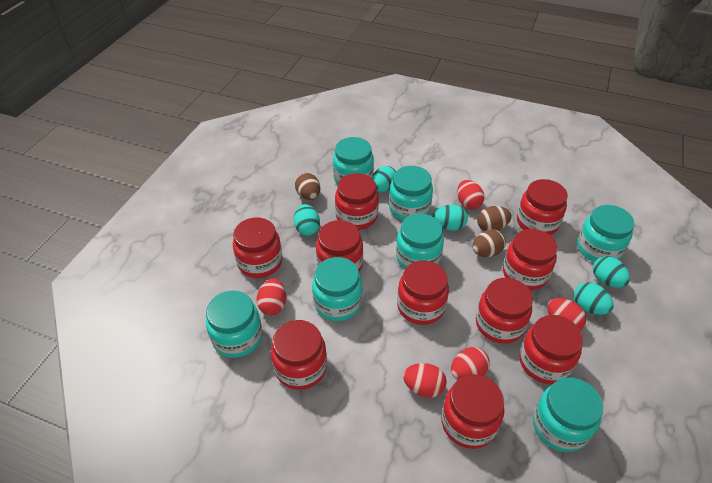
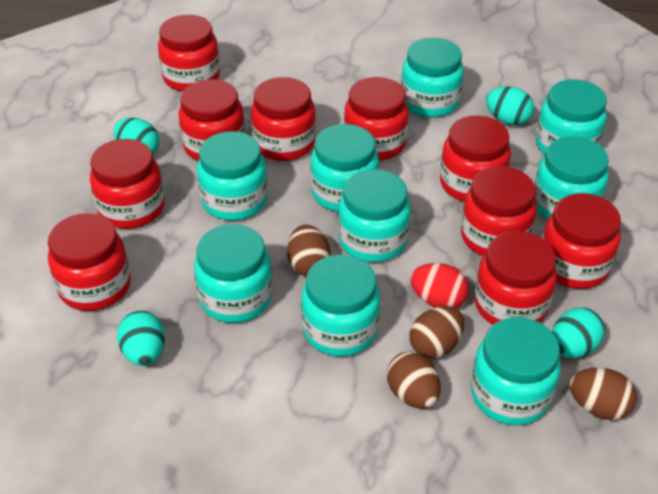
brown egg: 3 -> 4
red egg: 5 -> 1
turquoise egg: 5 -> 4
turquoise jar: 7 -> 9

